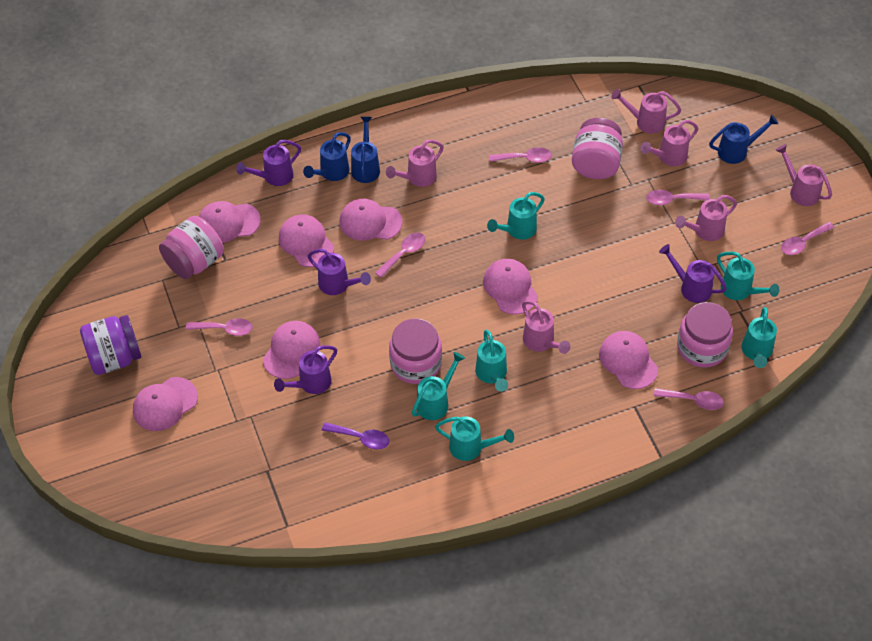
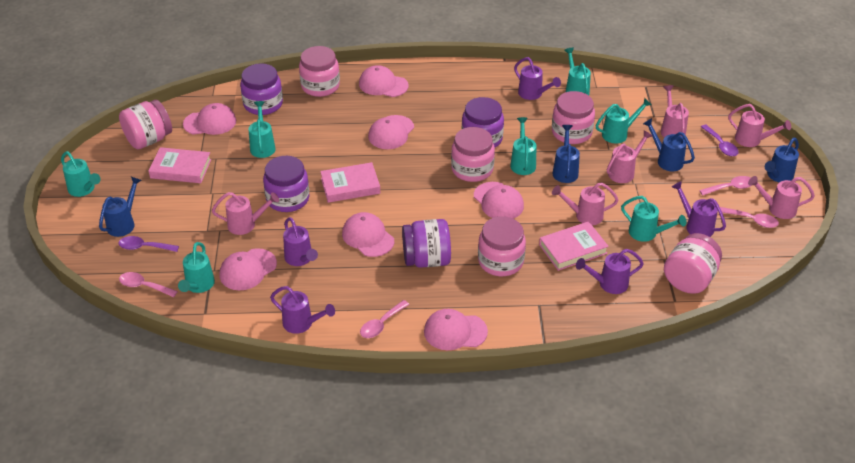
blue watering can: 3 -> 4
pink book: 0 -> 3
pink jar: 4 -> 6
pink spoon: 6 -> 4
purple jar: 1 -> 4
purple spoon: 1 -> 2
purple watering can: 4 -> 5
turquoise watering can: 6 -> 7

